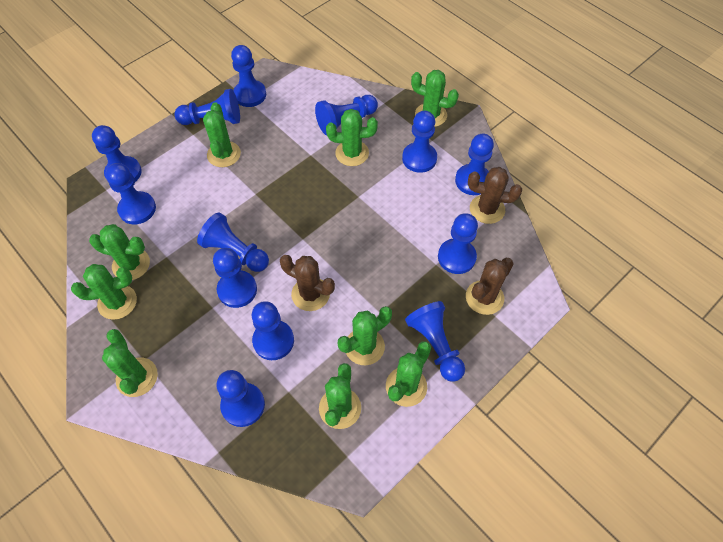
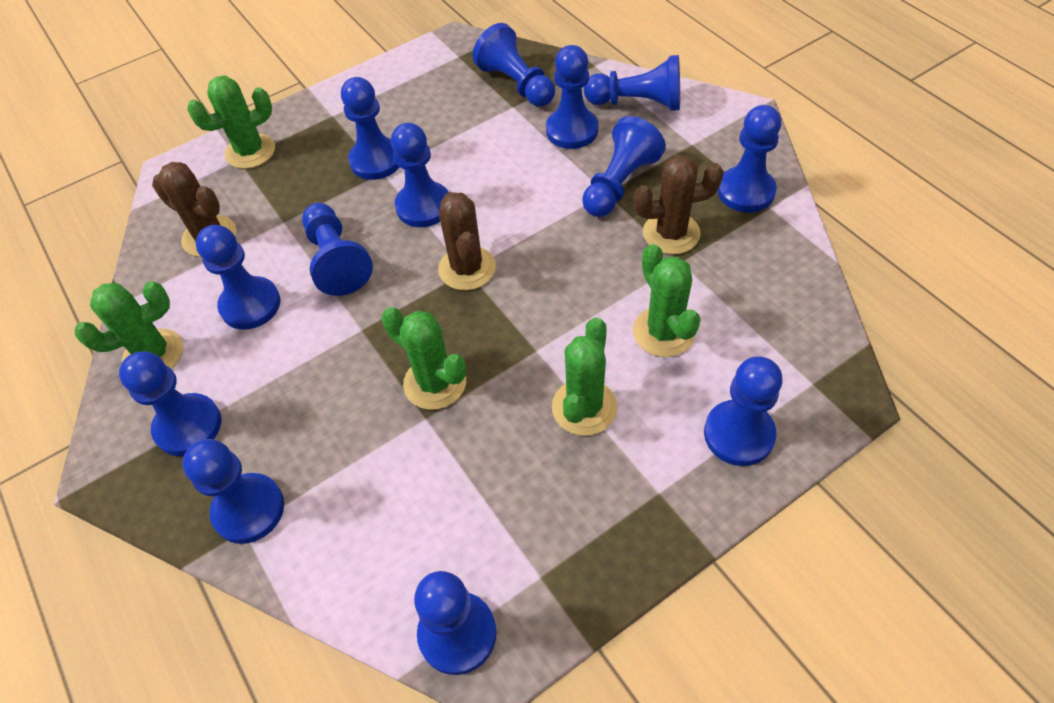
green cactus: 9 -> 5

